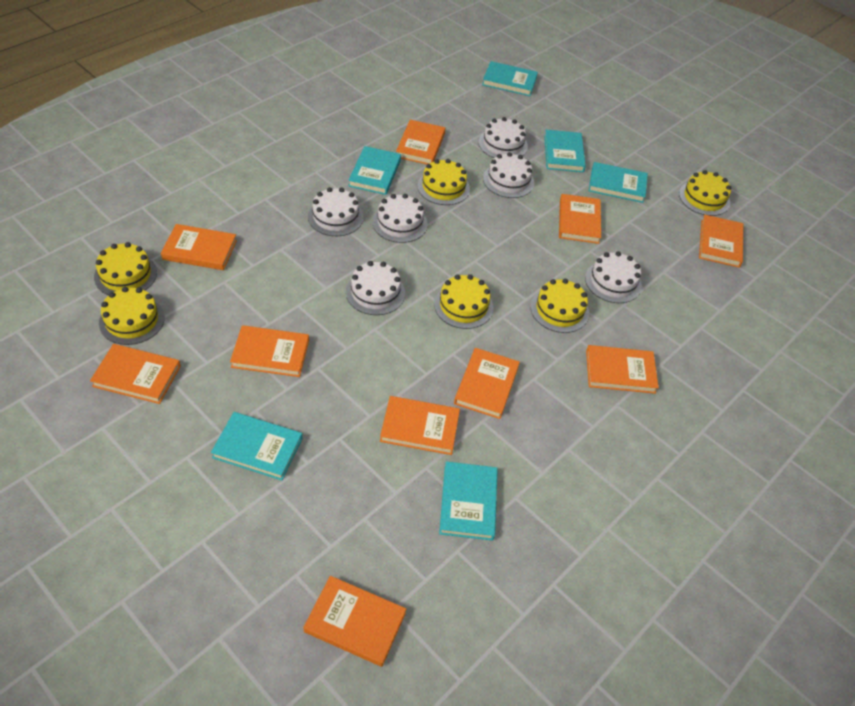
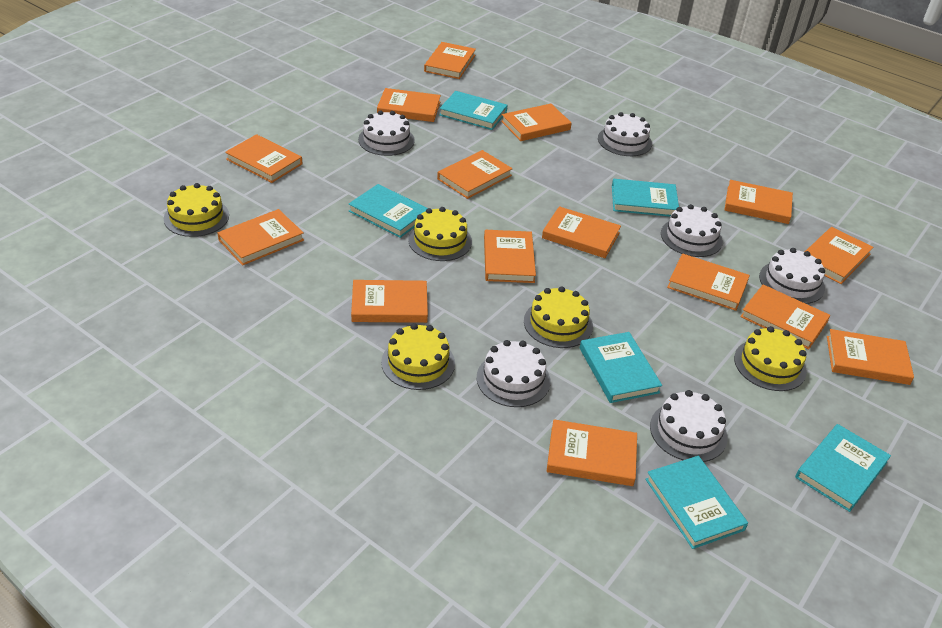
orange book: 10 -> 15
yellow cake: 6 -> 5

